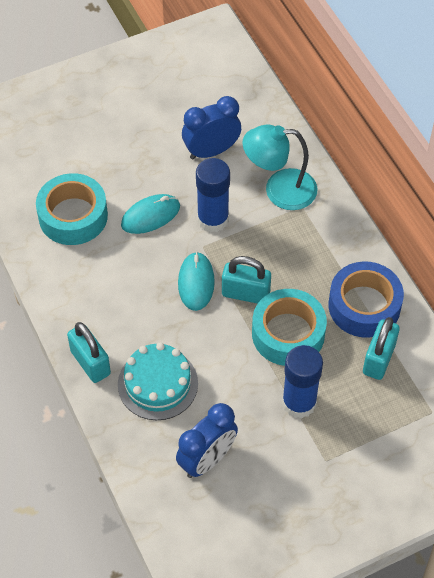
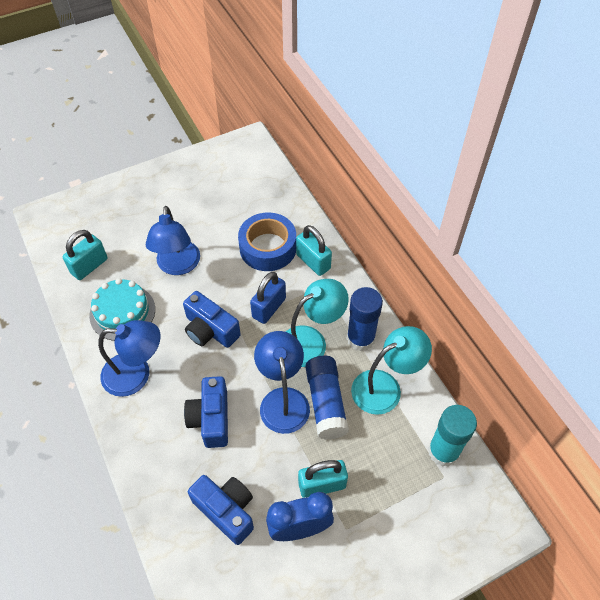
blue camera: 0 -> 3
blue clock: 2 -> 1
blue lamp: 0 -> 3
blue padlock: 0 -> 1
turquoise glue stick: 0 -> 1
turquoise lamp: 1 -> 2
turquoise mouse: 2 -> 0
turquoise tape: 2 -> 0

